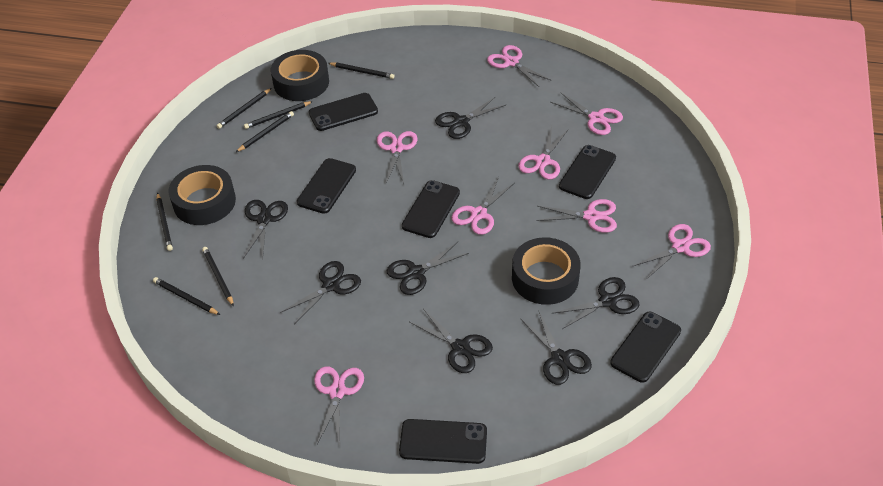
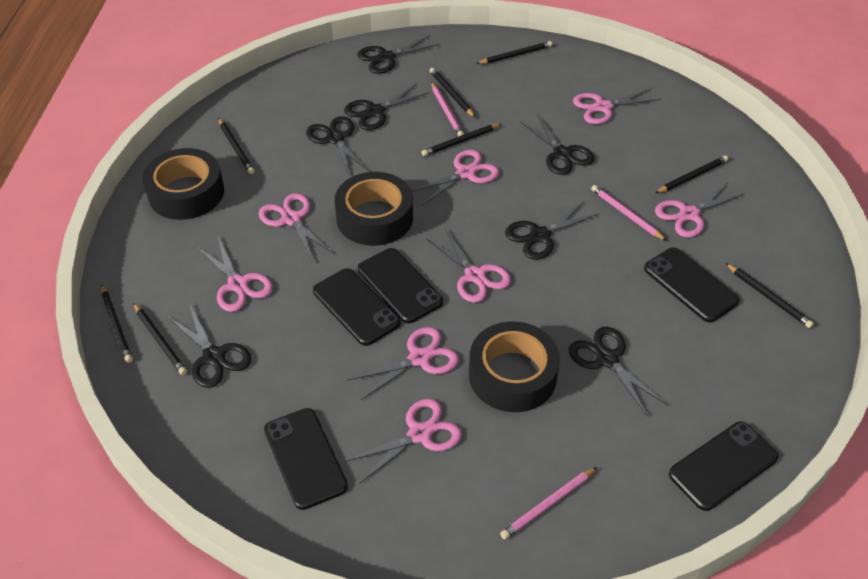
black pencil: 7 -> 8
black phone: 6 -> 5
pink pencil: 0 -> 3

